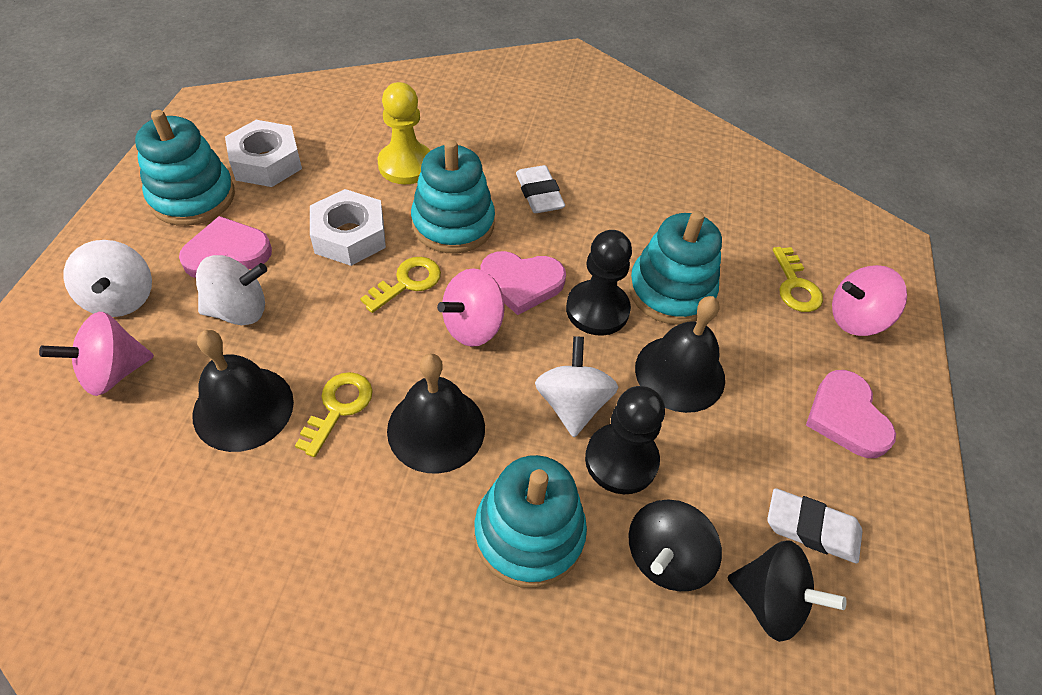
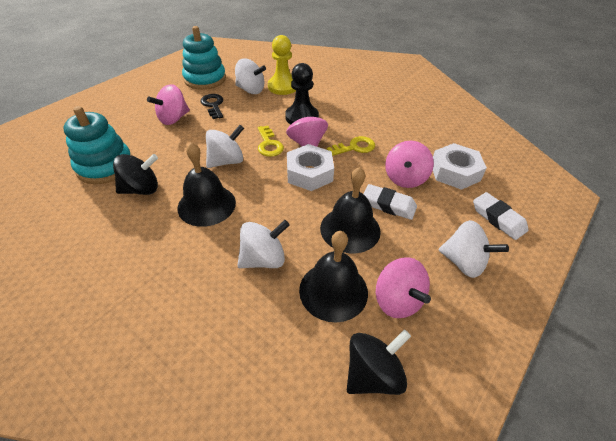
black key: 0 -> 1
black pawn: 2 -> 1
pink heart: 3 -> 0
pink spinning top: 3 -> 4
turquoise stacking toy: 4 -> 2
white spinning top: 3 -> 4
yellow key: 3 -> 2

